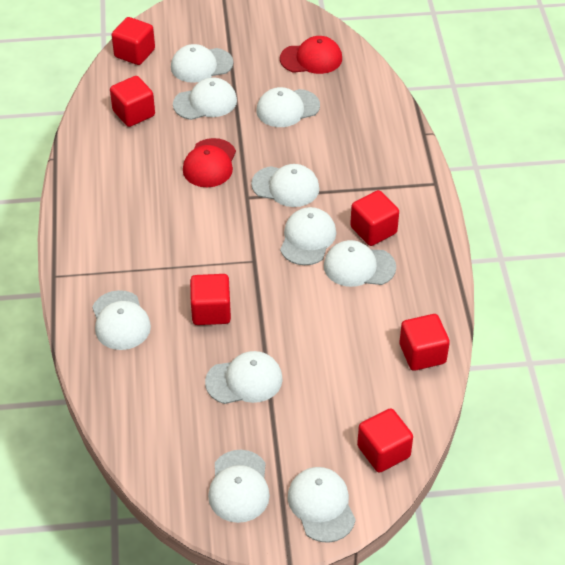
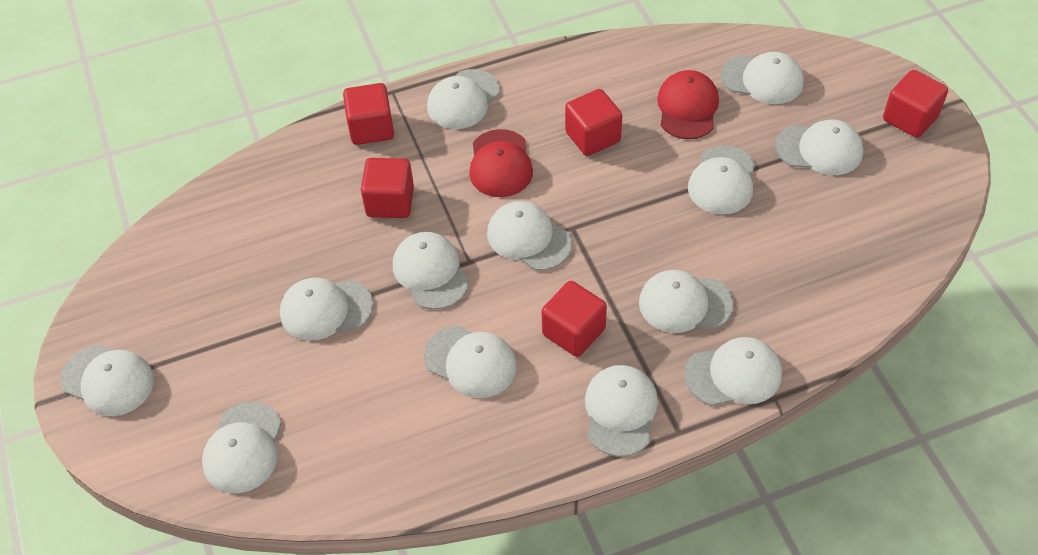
red cube: 6 -> 5
white cap: 10 -> 13

